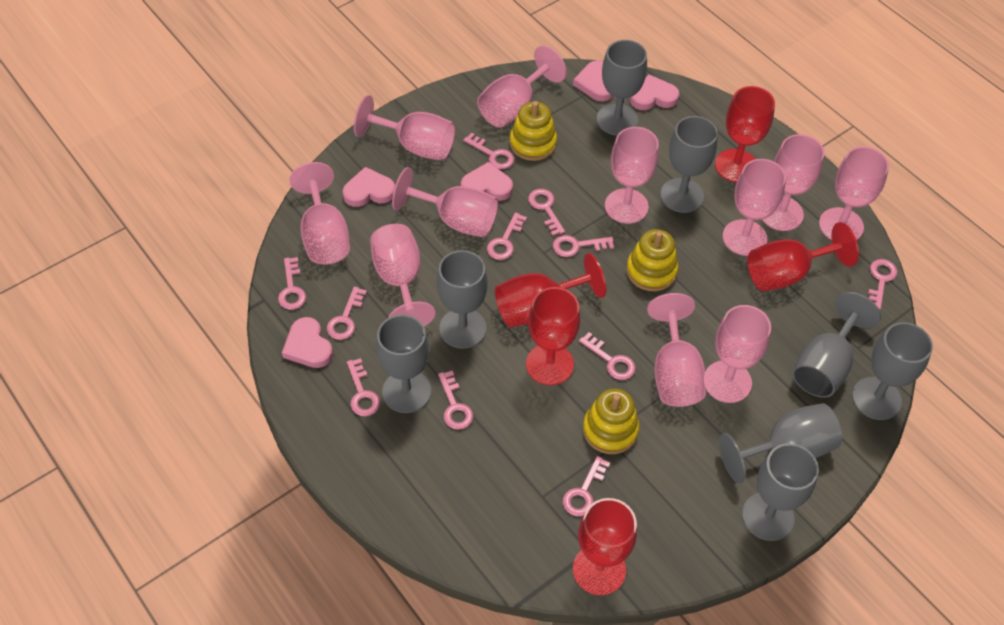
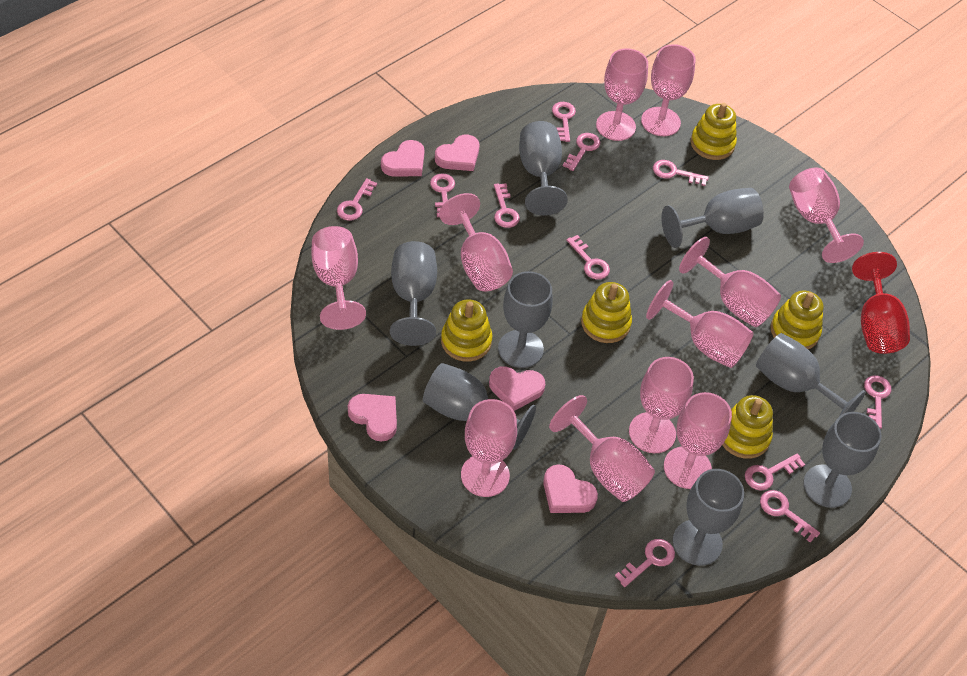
red goblet: 5 -> 1
yellow stacking toy: 3 -> 5

